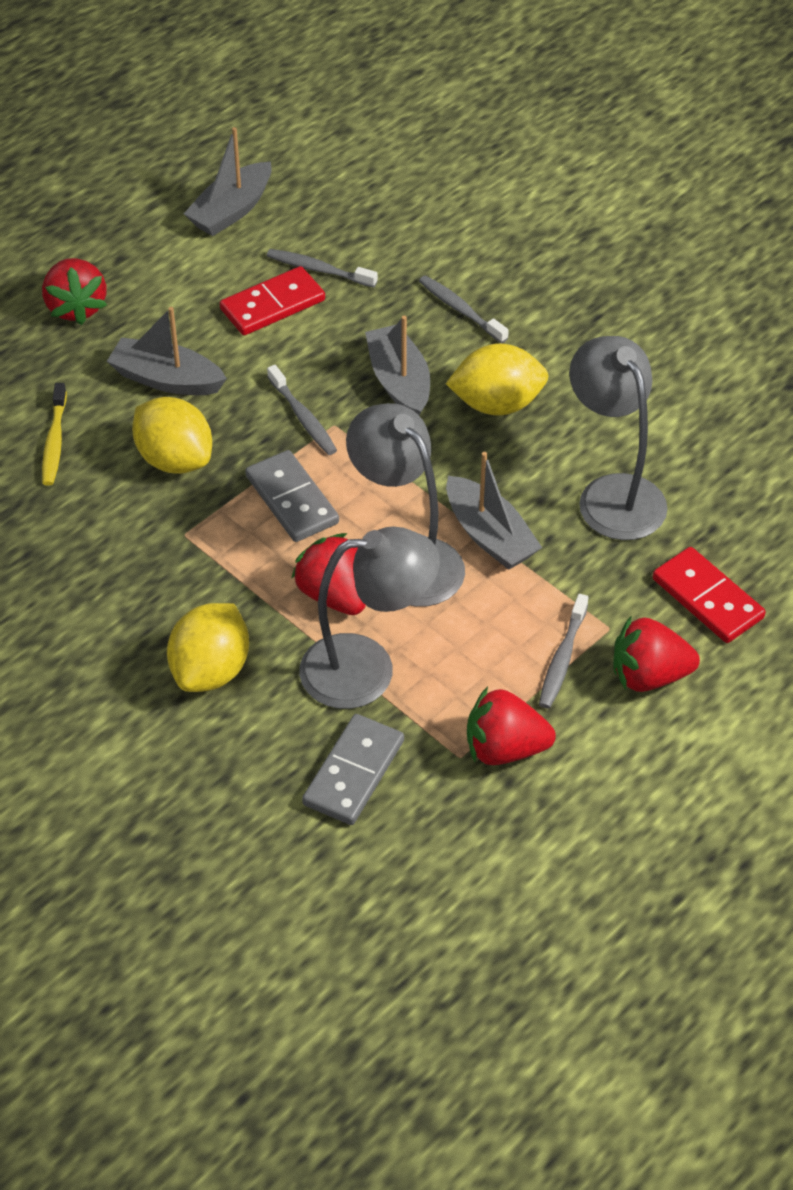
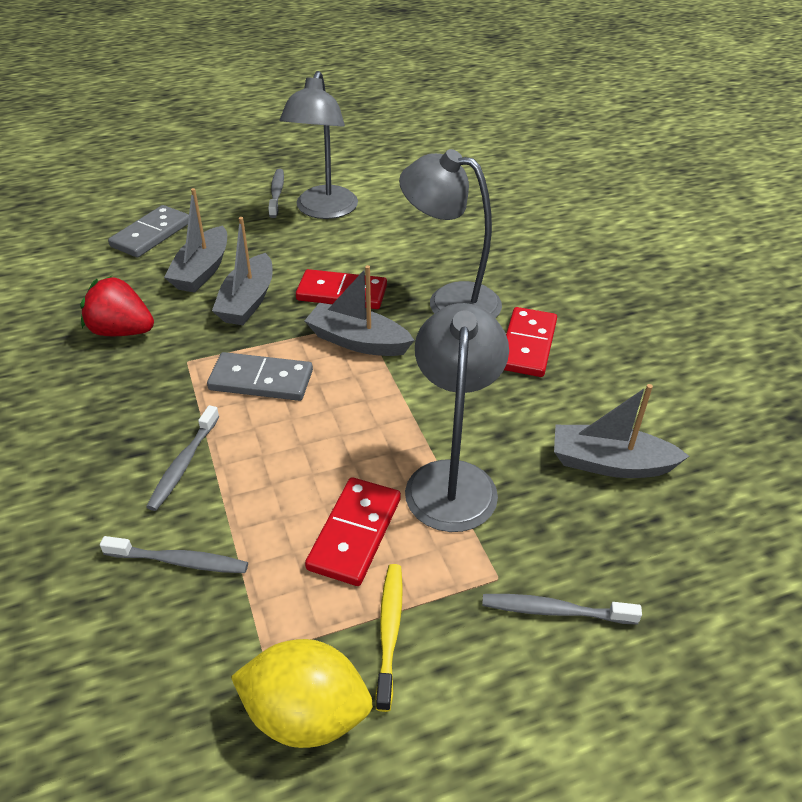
red domino: 2 -> 3
red strawberry: 4 -> 1
yellow lemon: 3 -> 1

